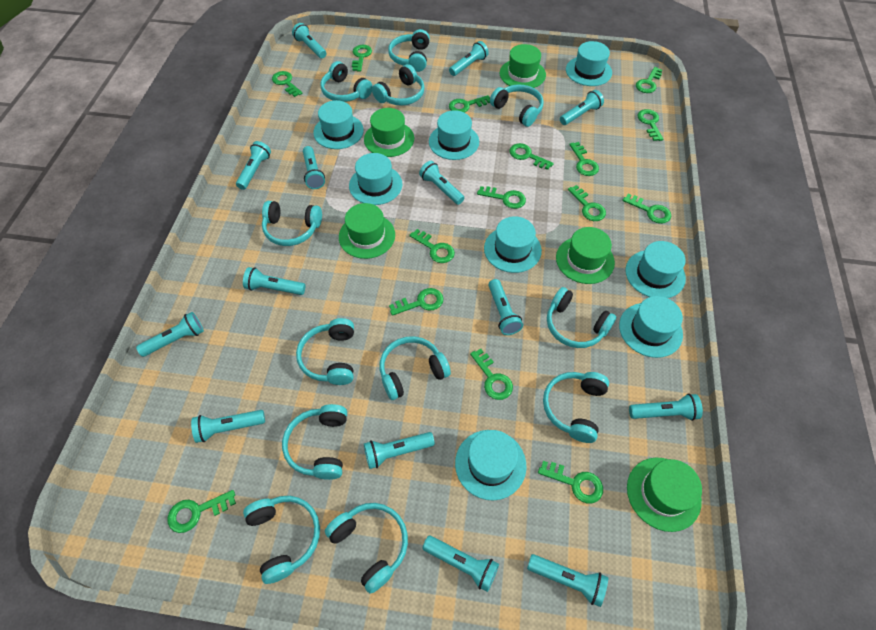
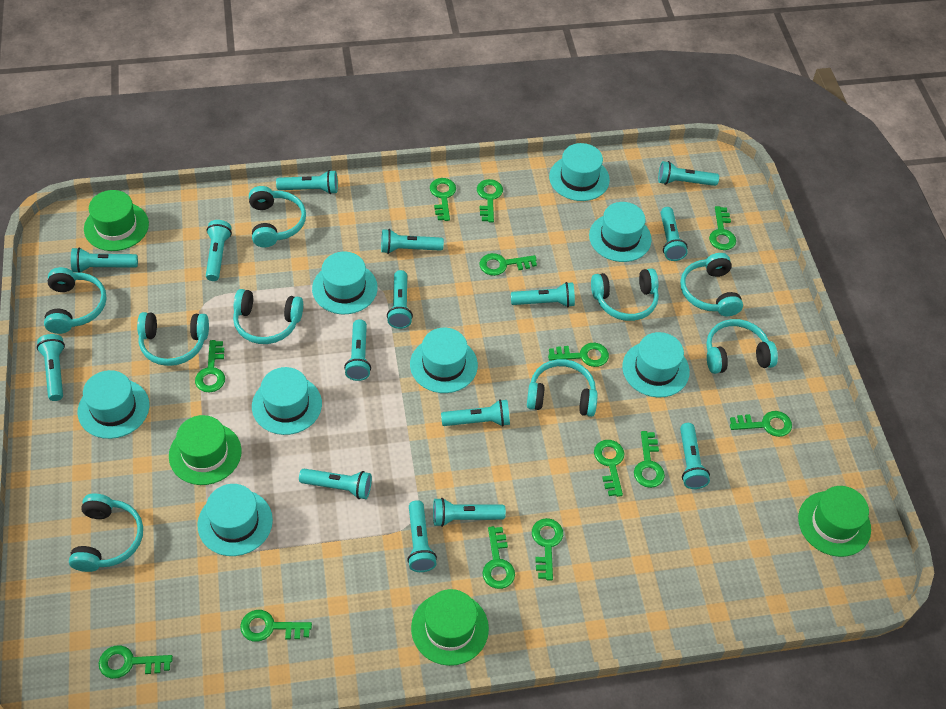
green hat: 5 -> 4
green key: 15 -> 13
turquoise flashlight: 14 -> 15
turquoise headphones: 12 -> 9

